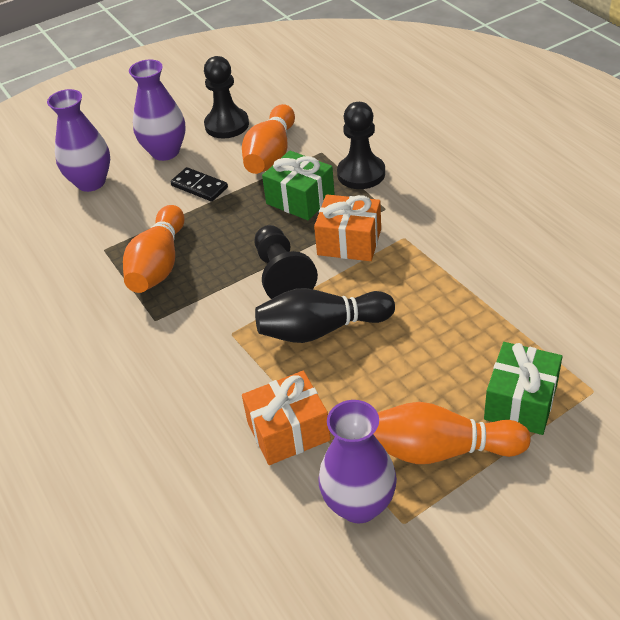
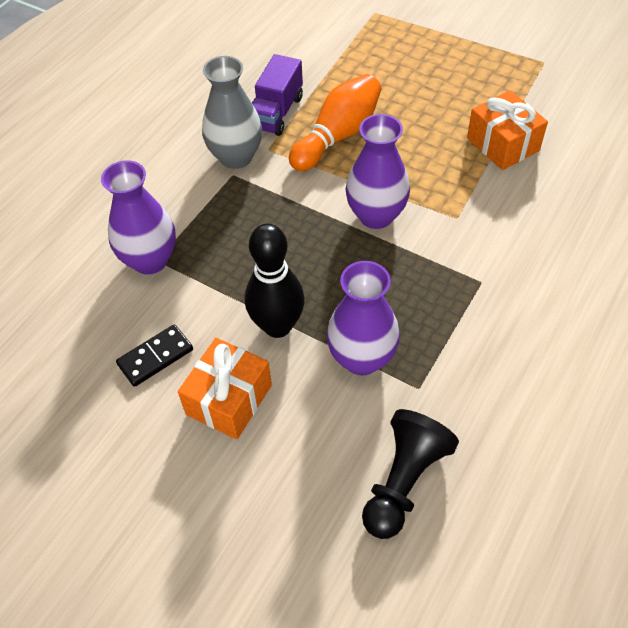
black pawn: 3 -> 1
green gift: 2 -> 0
grey vase: 0 -> 1
orange bowling pin: 3 -> 1
purple truck: 0 -> 1

